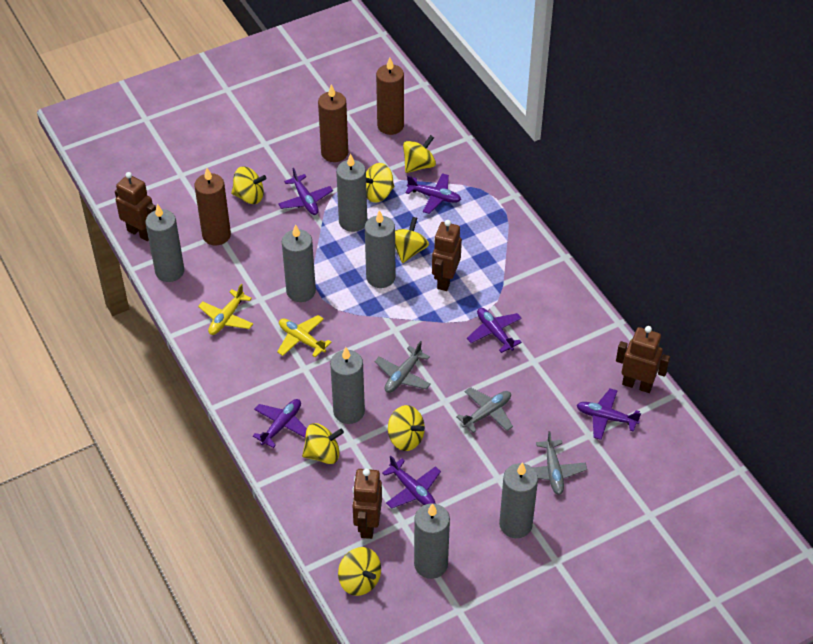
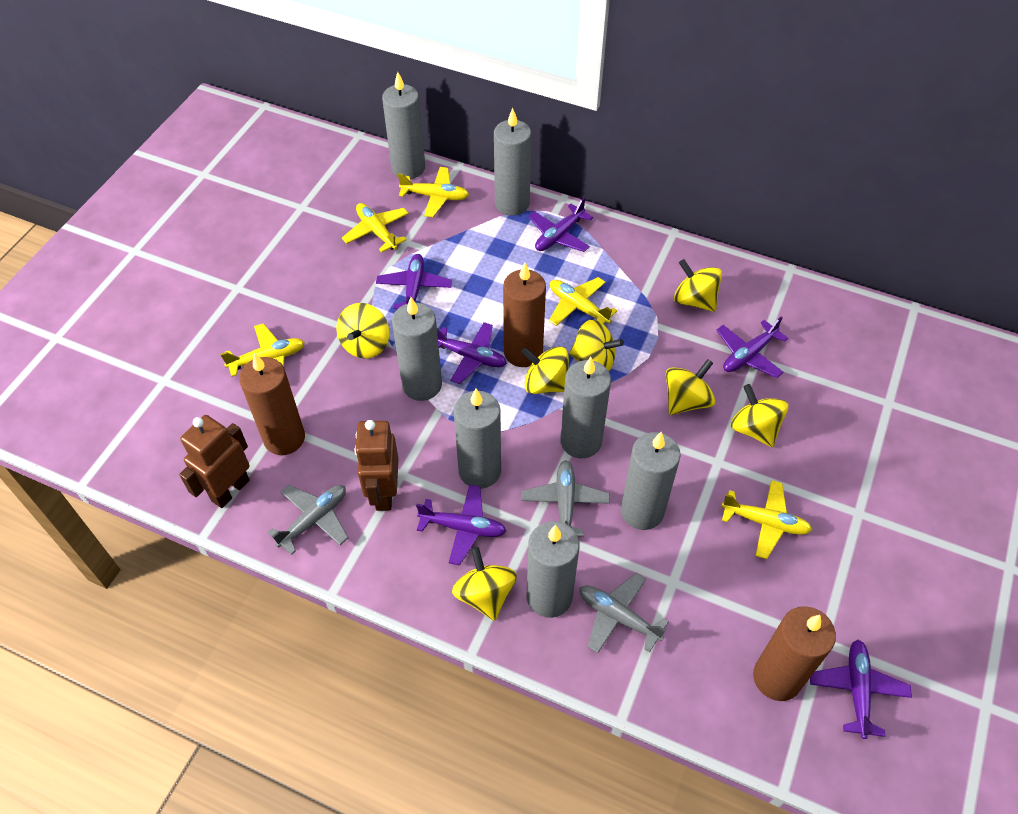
brown robot: 4 -> 2
yellow plane: 2 -> 5

